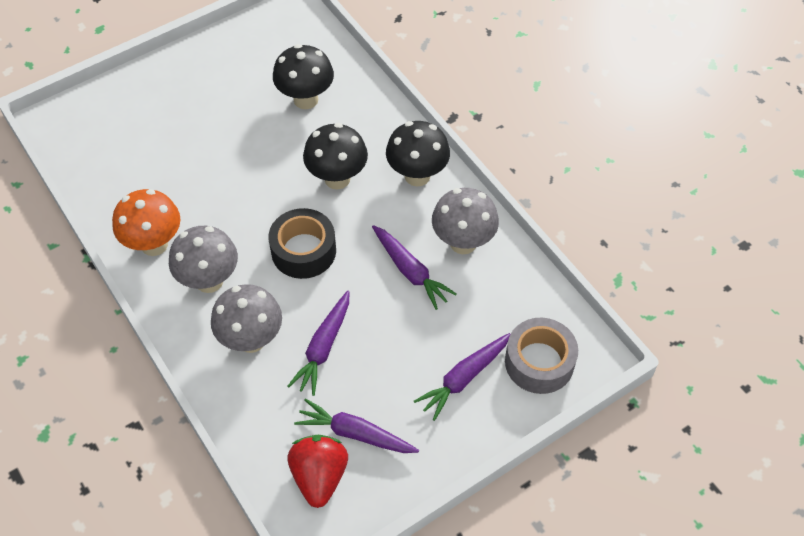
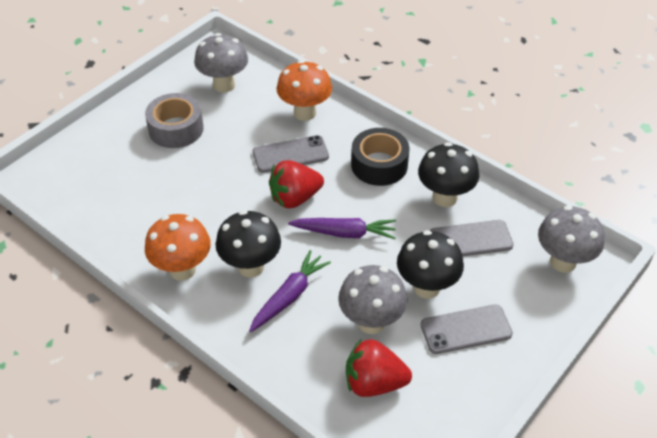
grey phone: 0 -> 3
orange mushroom: 1 -> 2
purple carrot: 4 -> 2
red strawberry: 1 -> 2

